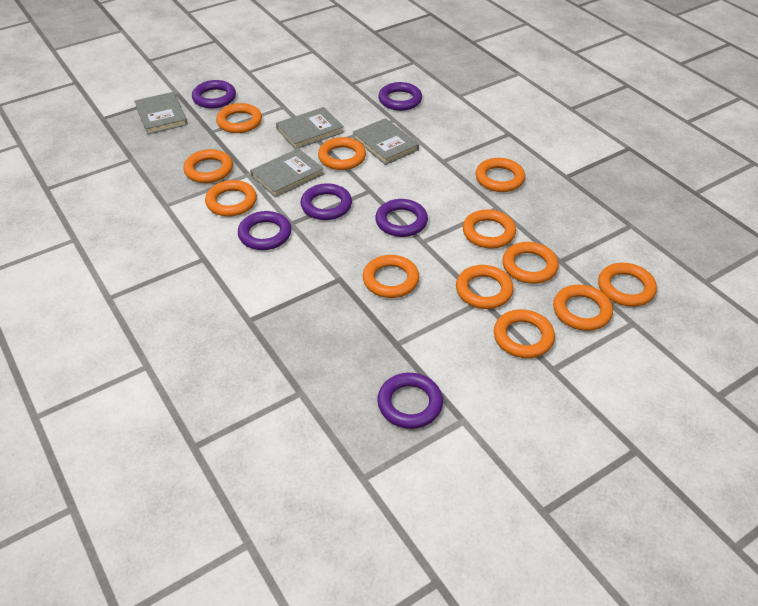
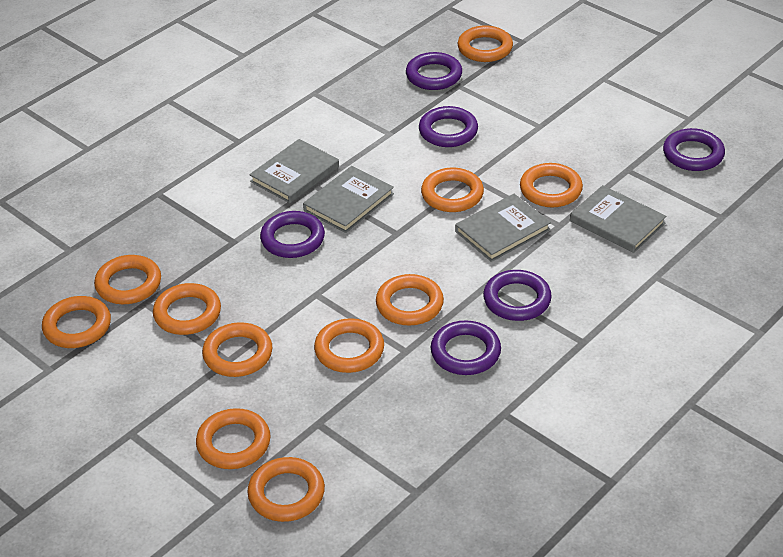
orange ring: 12 -> 11

